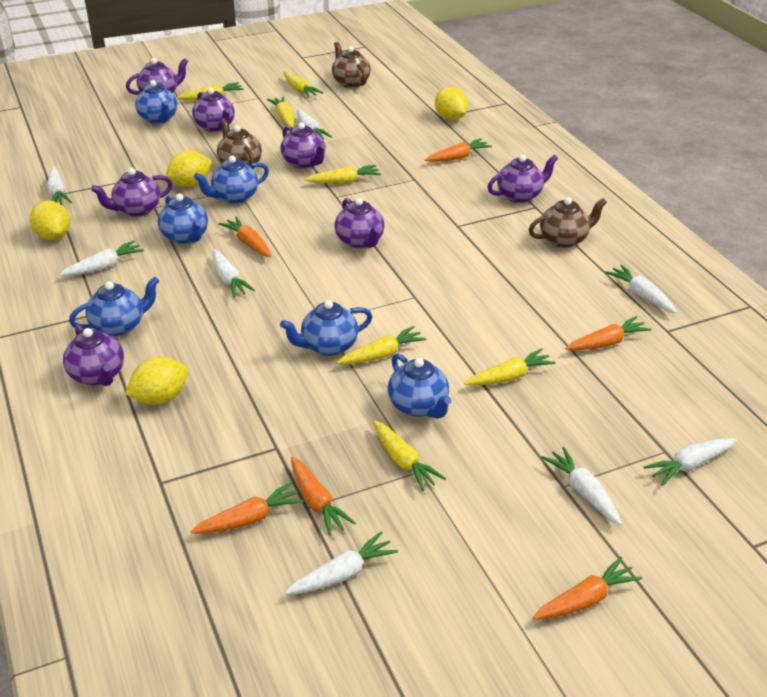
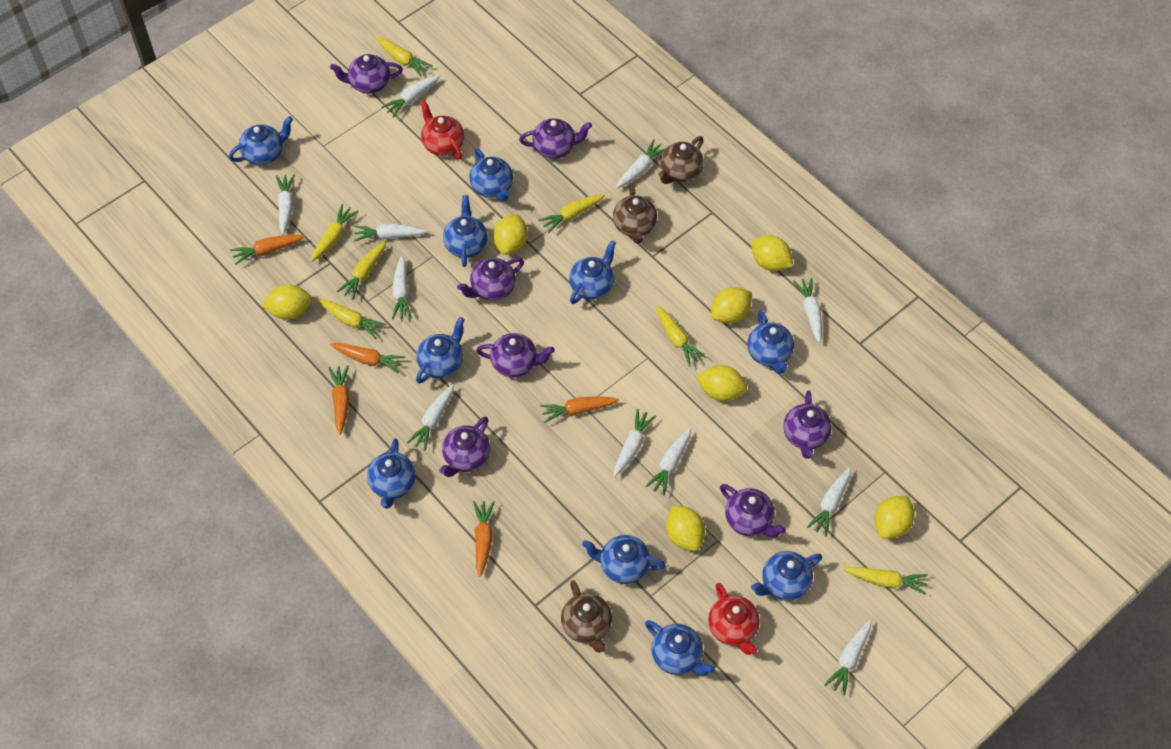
blue teapot: 6 -> 10
orange carrot: 6 -> 5
red teapot: 0 -> 2
white carrot: 8 -> 11
yellow lemon: 4 -> 7

